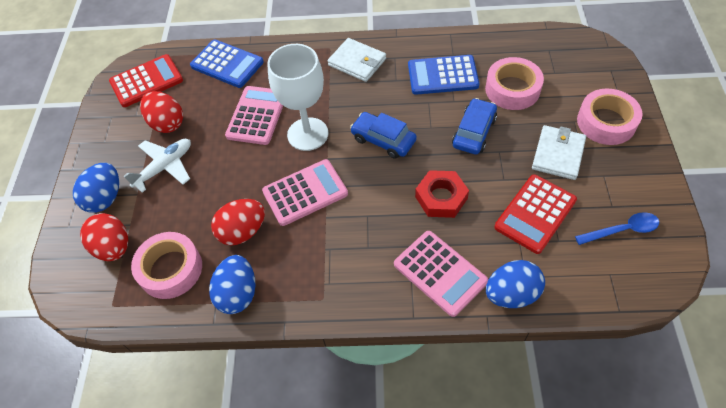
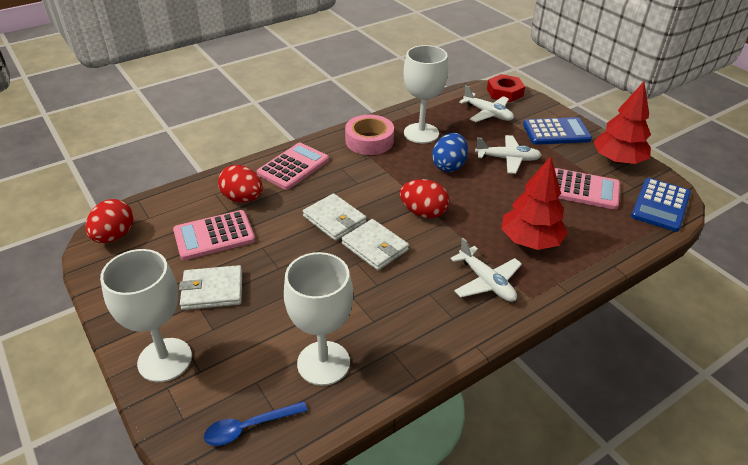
blue car: 2 -> 0
blue egg: 3 -> 1
pink tape: 3 -> 1
red calculator: 2 -> 0
red tree: 0 -> 2
white goblet: 1 -> 3
white plane: 1 -> 3
white wallet: 2 -> 3

